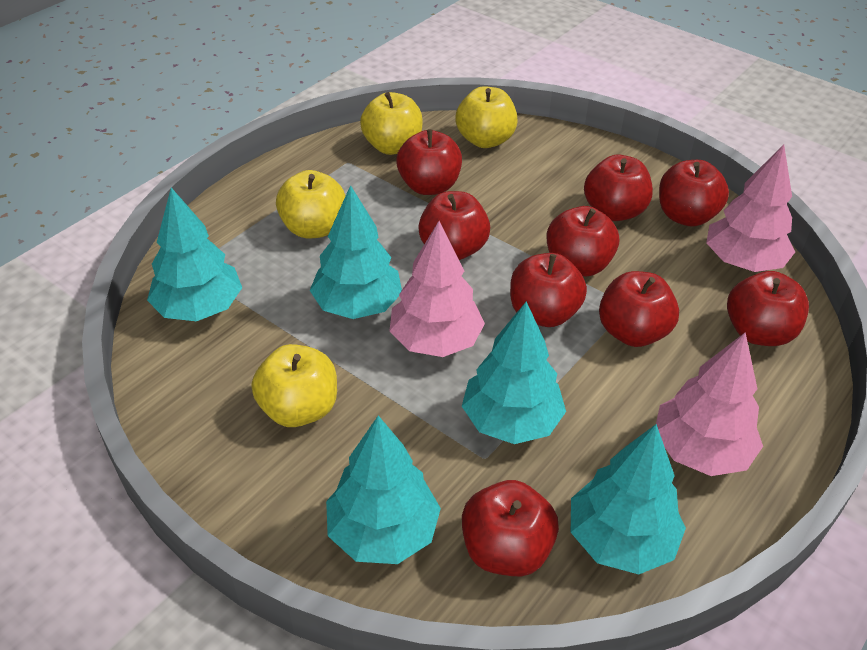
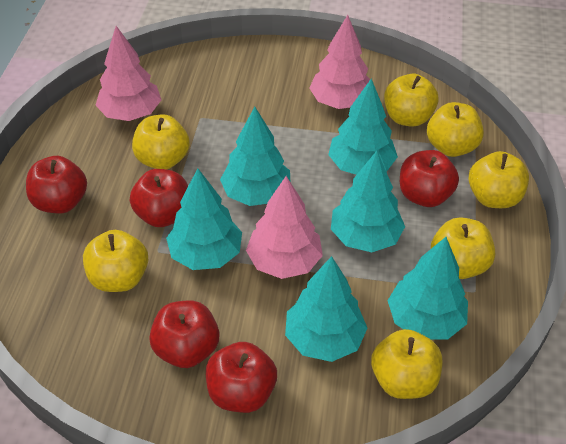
red apple: 9 -> 5
turquoise tree: 5 -> 6
yellow apple: 4 -> 7

